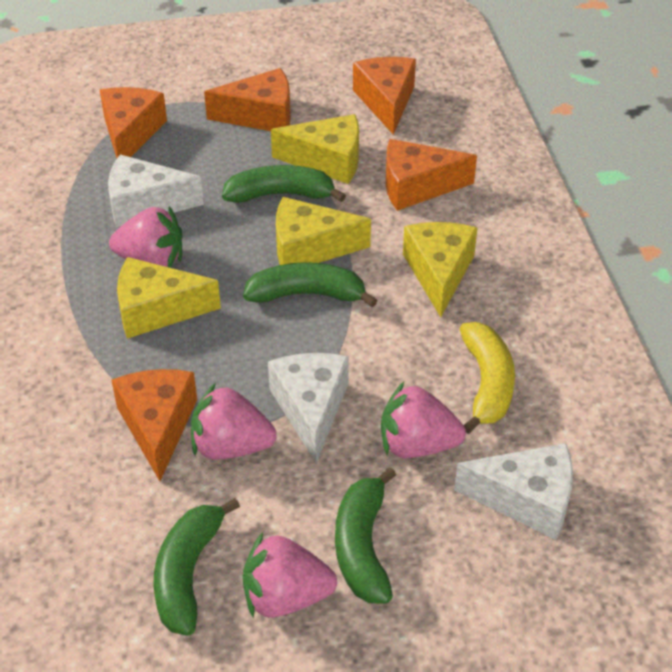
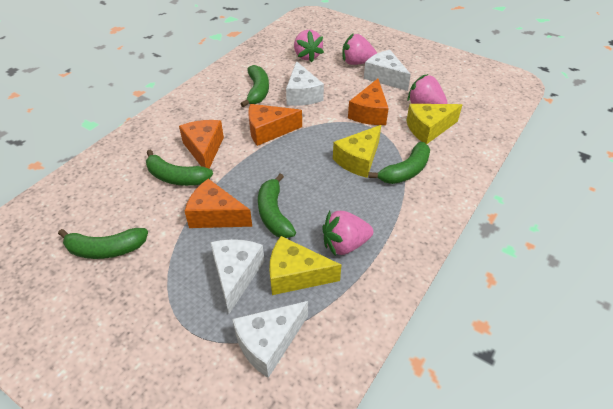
green banana: 4 -> 5
orange cheese: 5 -> 4
white cheese: 3 -> 4
yellow banana: 1 -> 0
yellow cheese: 4 -> 3

